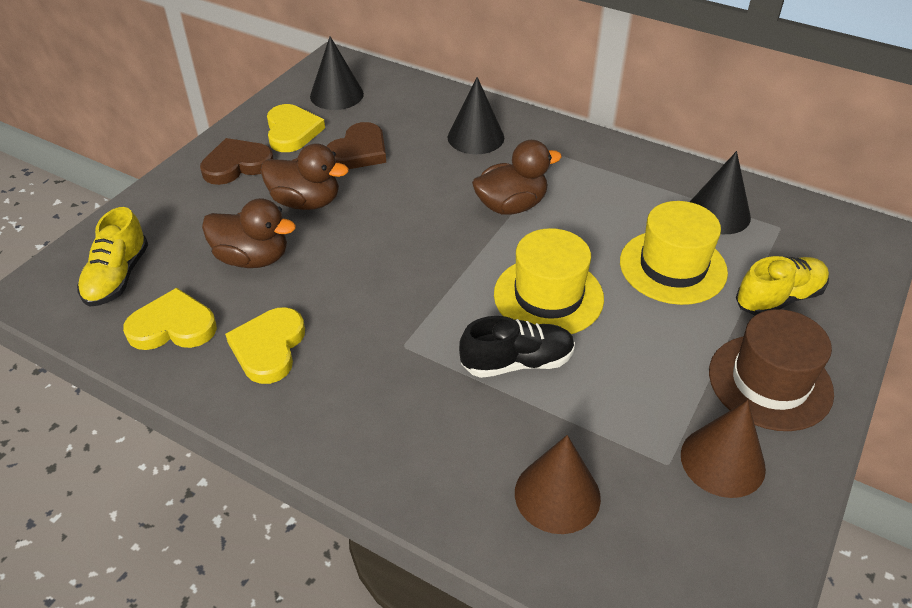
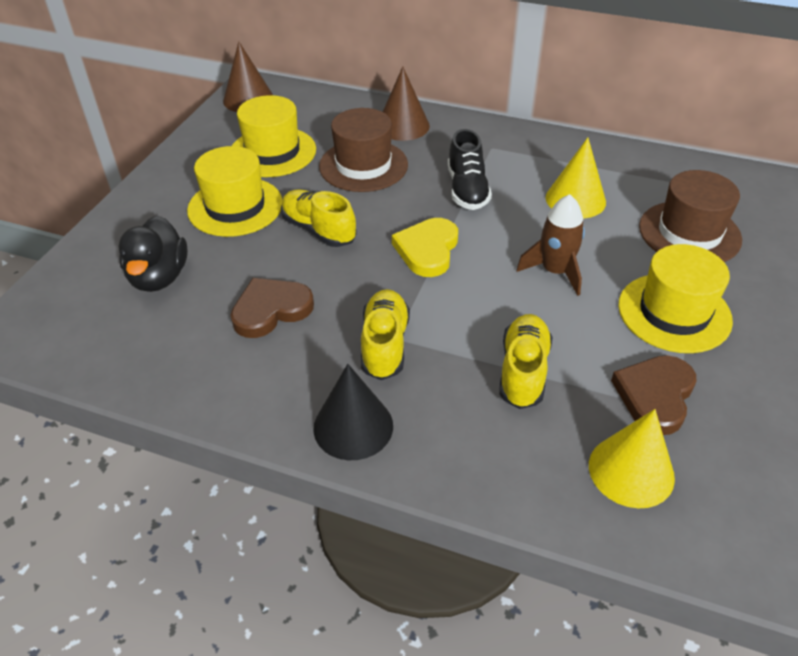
black cone: 3 -> 1
black duck: 0 -> 1
brown duck: 3 -> 0
brown hat: 1 -> 2
brown rocket: 0 -> 1
yellow cone: 0 -> 2
yellow hat: 2 -> 3
yellow heart: 3 -> 1
yellow shoe: 2 -> 3

